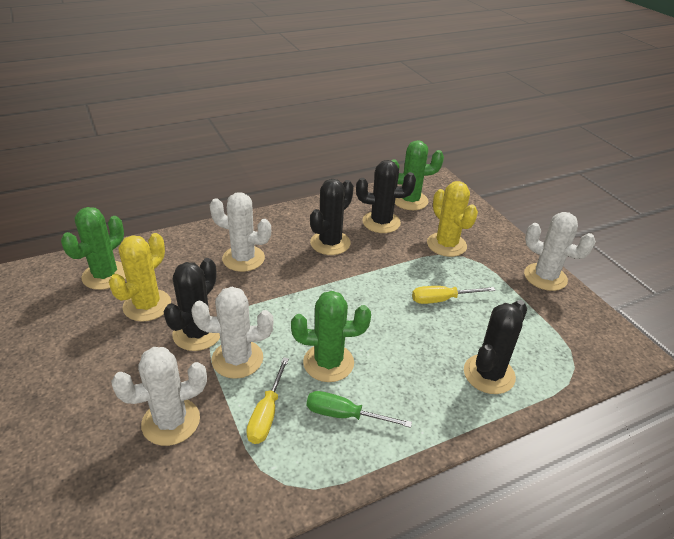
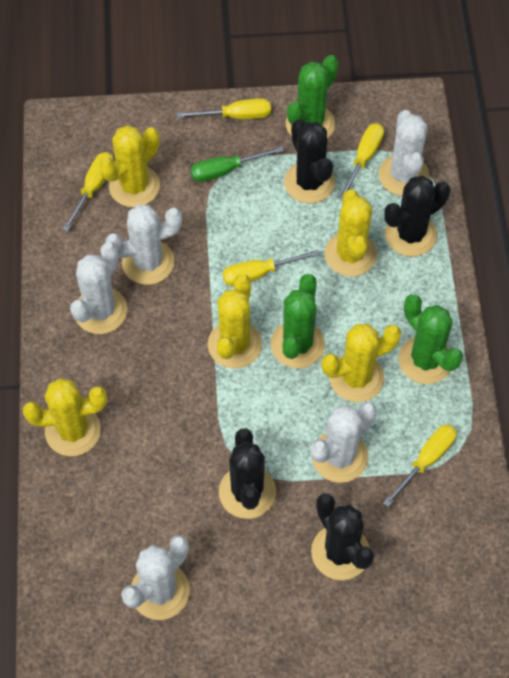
white cactus: 4 -> 5
yellow cactus: 2 -> 5
yellow screwdriver: 2 -> 5

